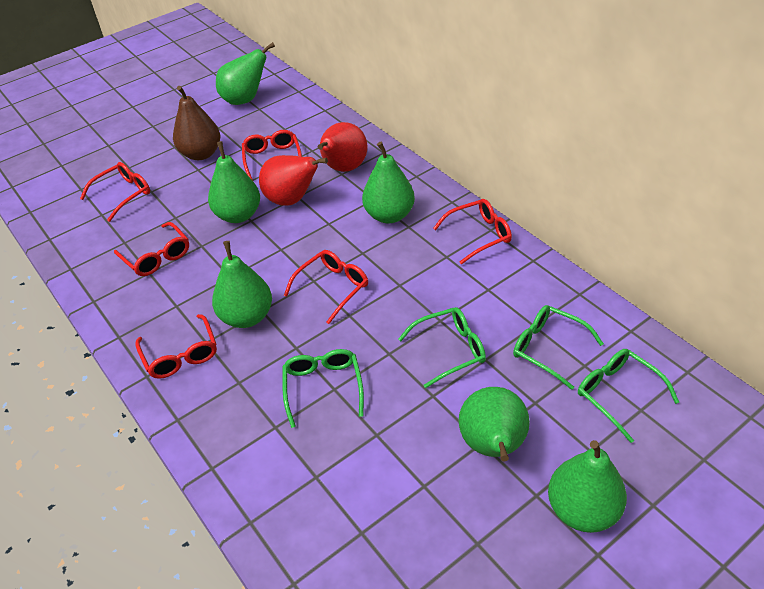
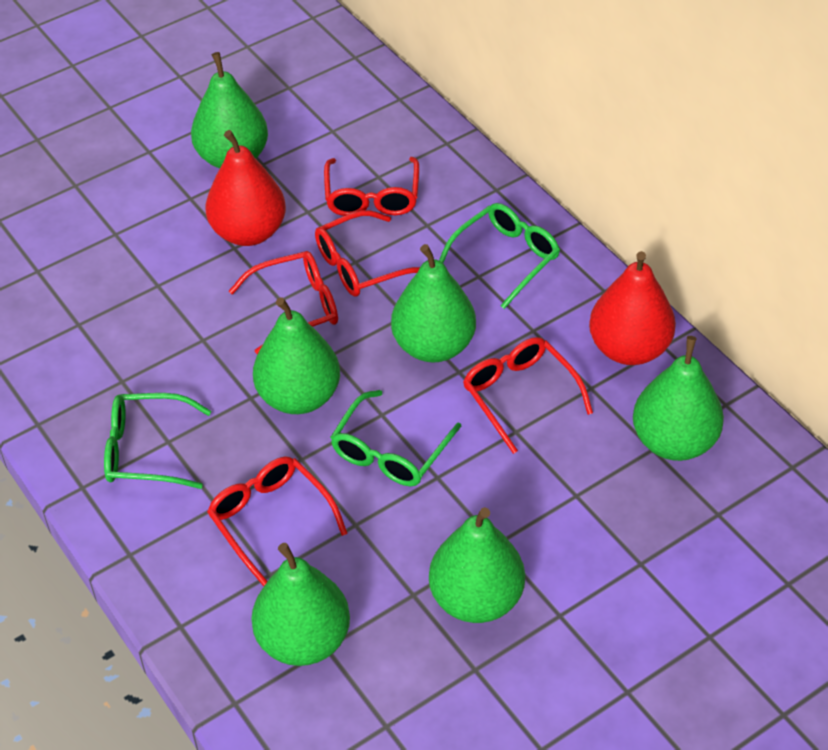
brown pear: 1 -> 0
green glasses: 4 -> 3
red glasses: 6 -> 5

